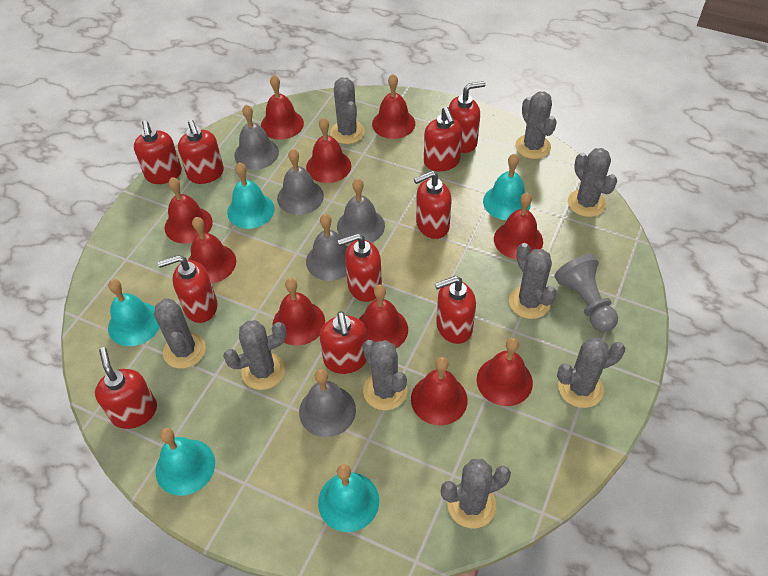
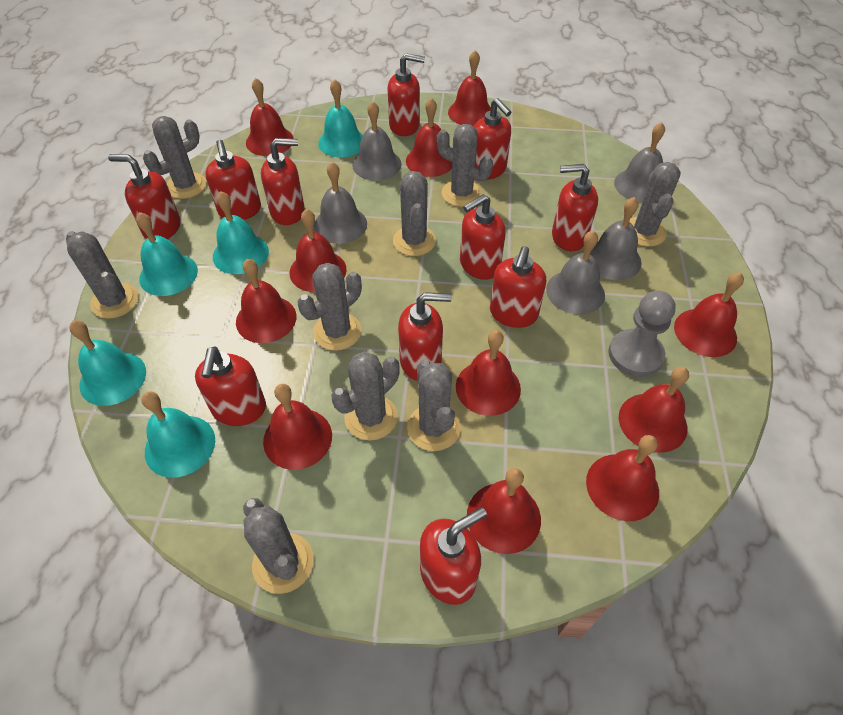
red bell: 10 -> 11
red soap dispenser: 10 -> 11

